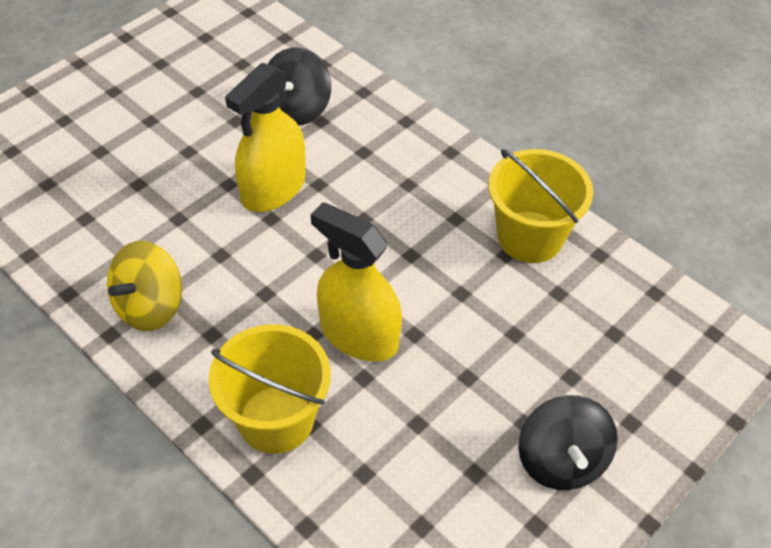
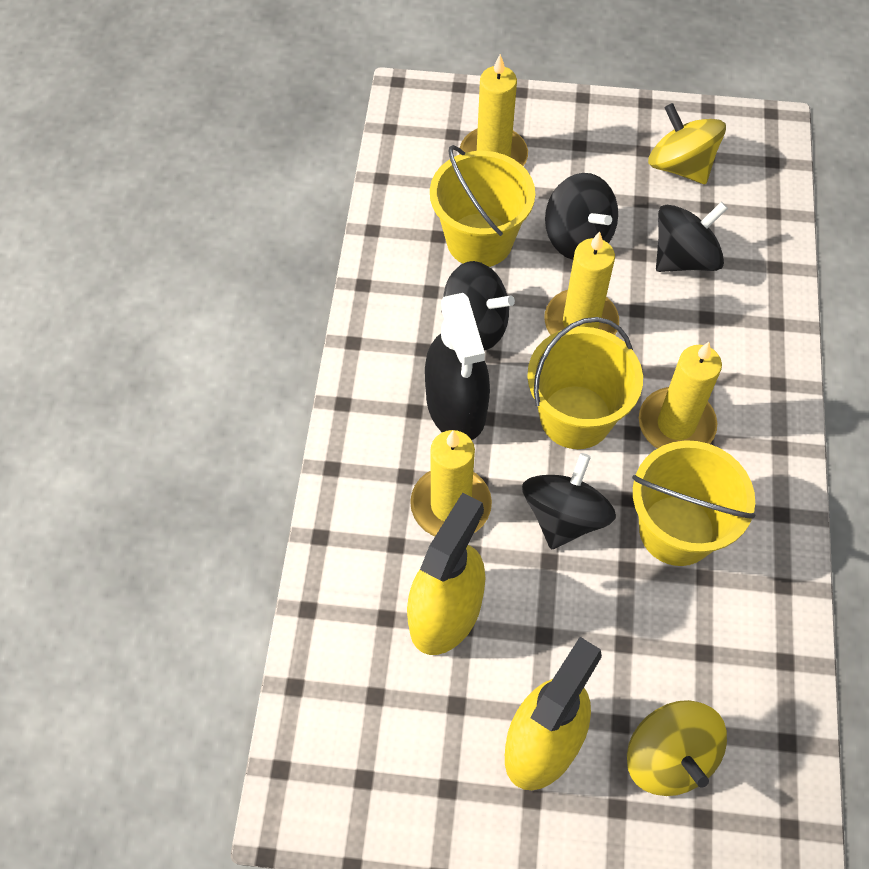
black spinning top: 2 -> 4
black spray bottle: 0 -> 1
yellow bucket: 2 -> 3
yellow candle: 0 -> 4
yellow spinning top: 1 -> 2

